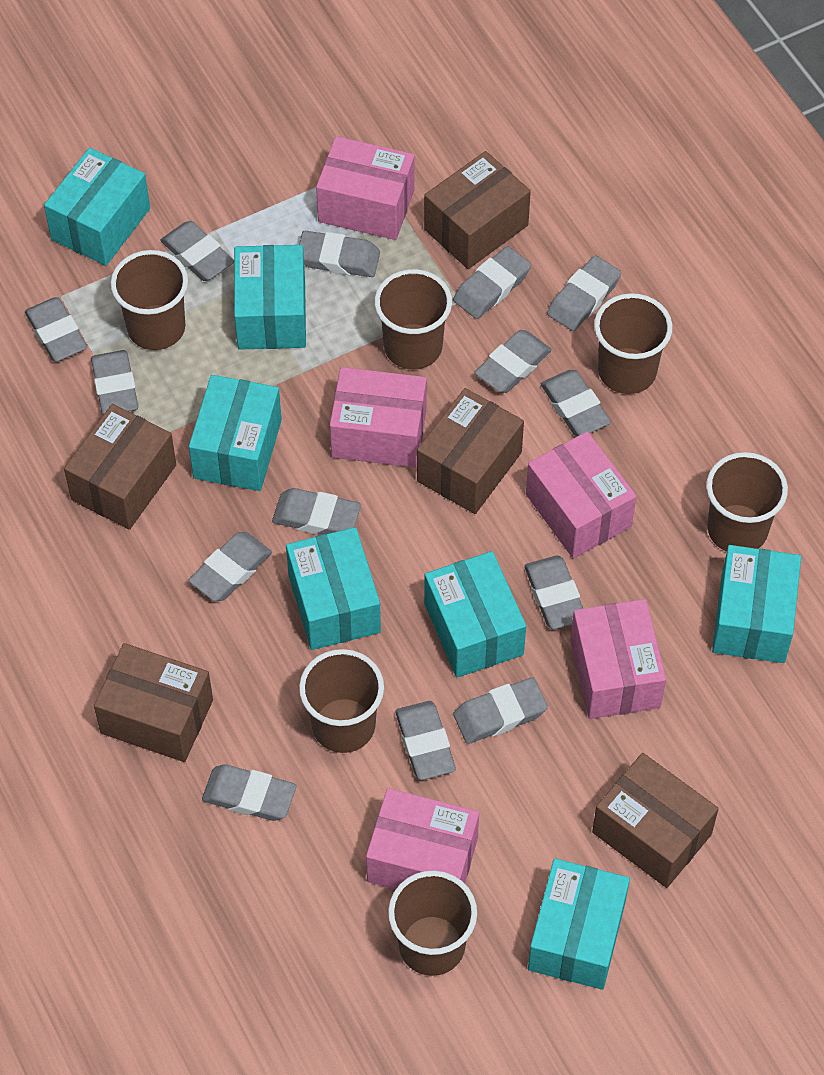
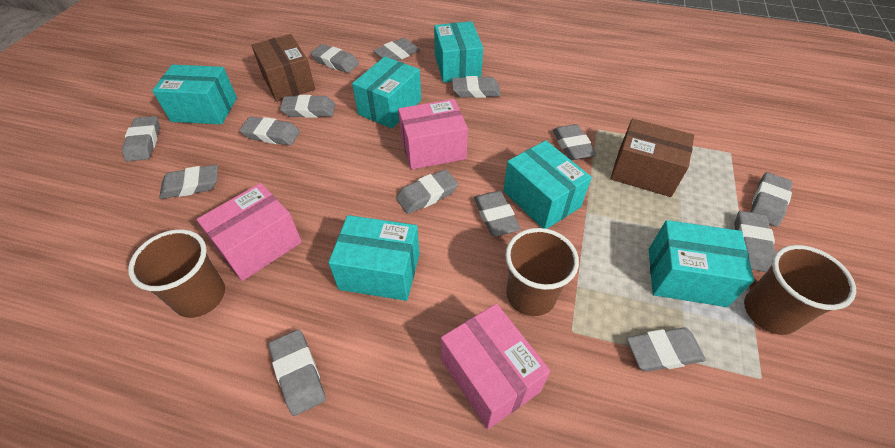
brown box: 5 -> 2
brown cup: 6 -> 3
pink box: 5 -> 3
turquoise box: 7 -> 6

